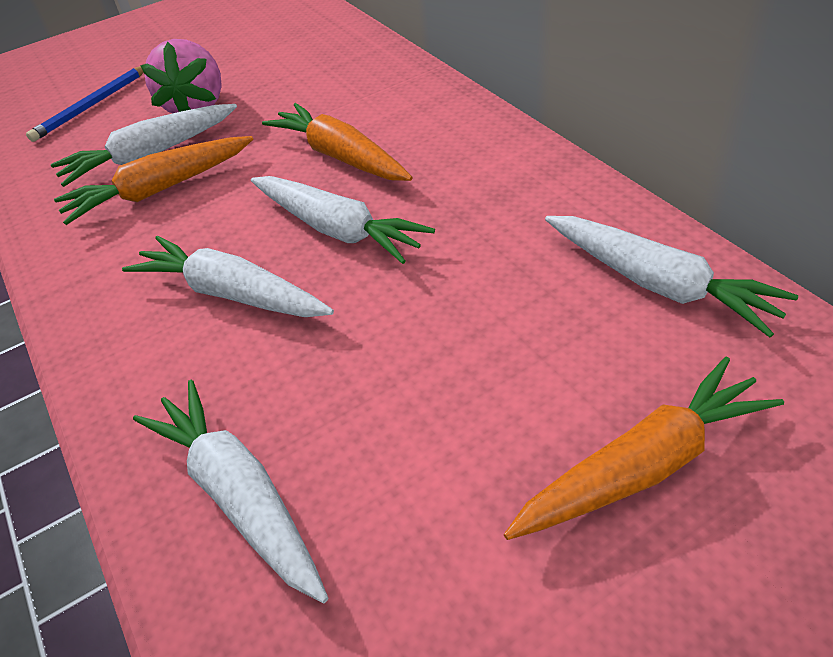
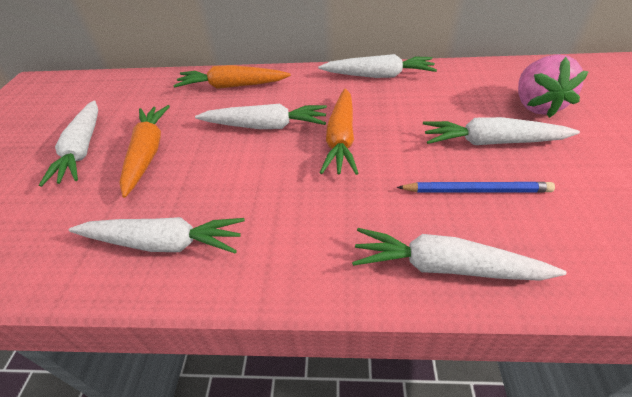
white carrot: 5 -> 6

